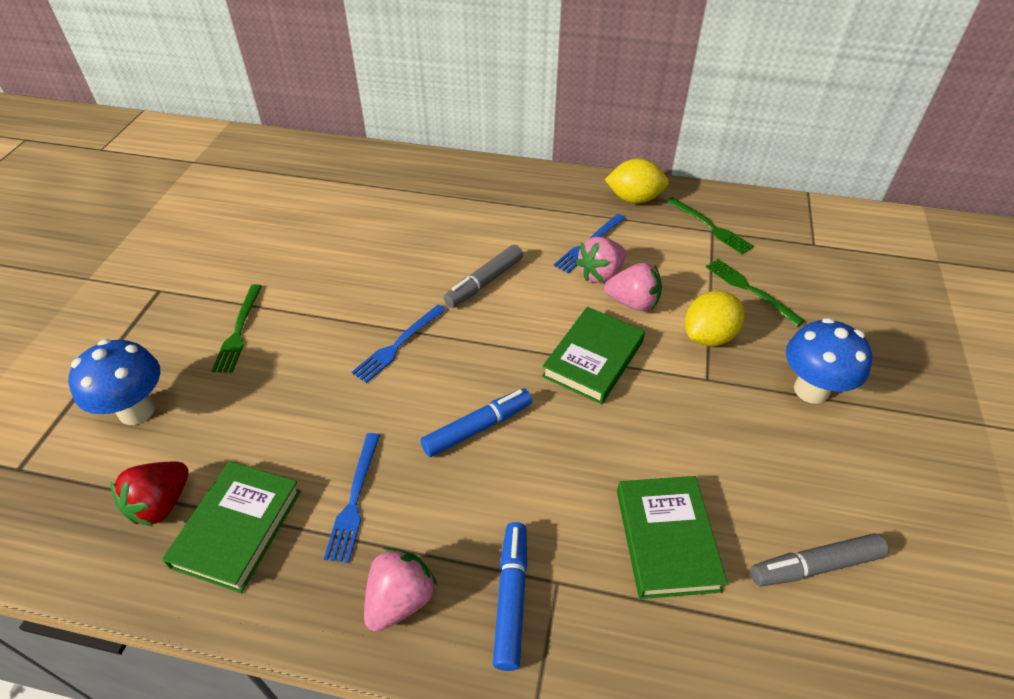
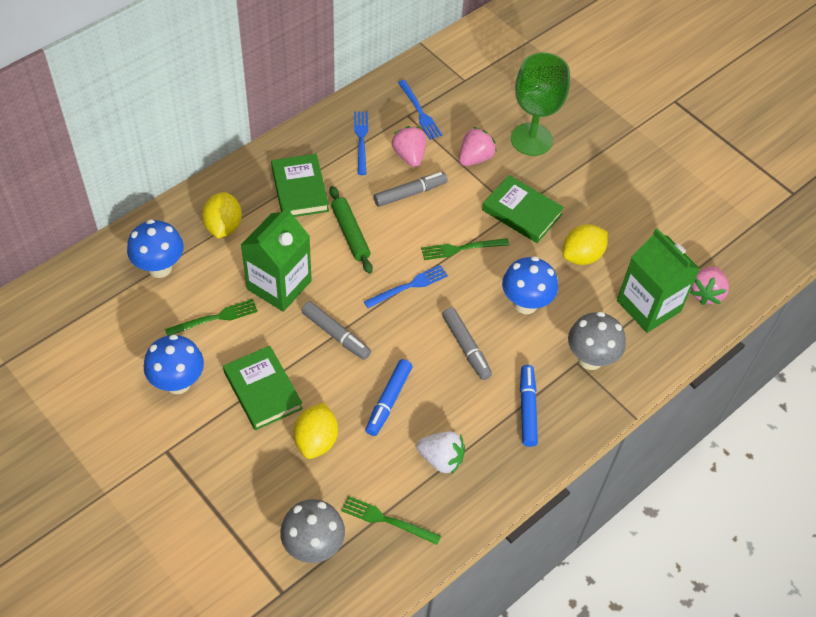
blue mushroom: 2 -> 3
green carton: 0 -> 2
green goblet: 0 -> 1
green rolling pin: 0 -> 1
grey marker: 2 -> 3
grey mushroom: 0 -> 2
red strawberry: 1 -> 0
white strawberry: 0 -> 1
yellow lemon: 2 -> 3

